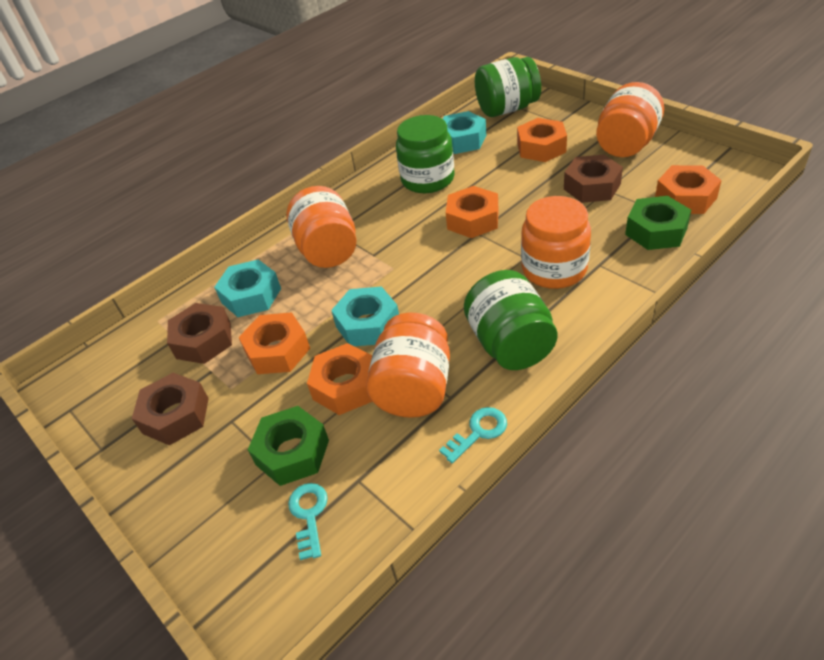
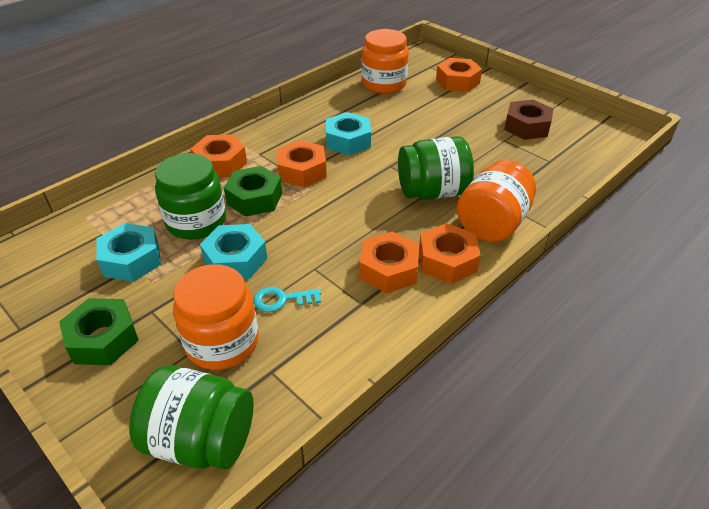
brown nut: 3 -> 1
orange jar: 4 -> 3
turquoise key: 2 -> 1

